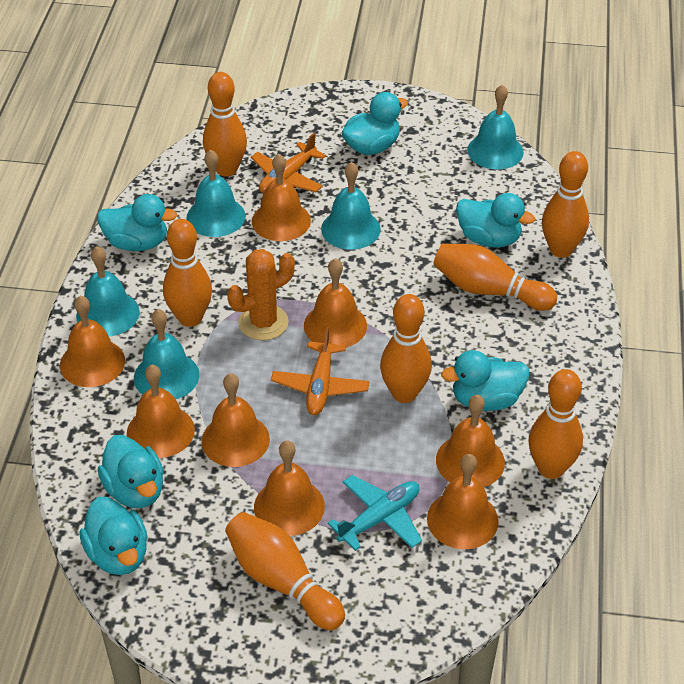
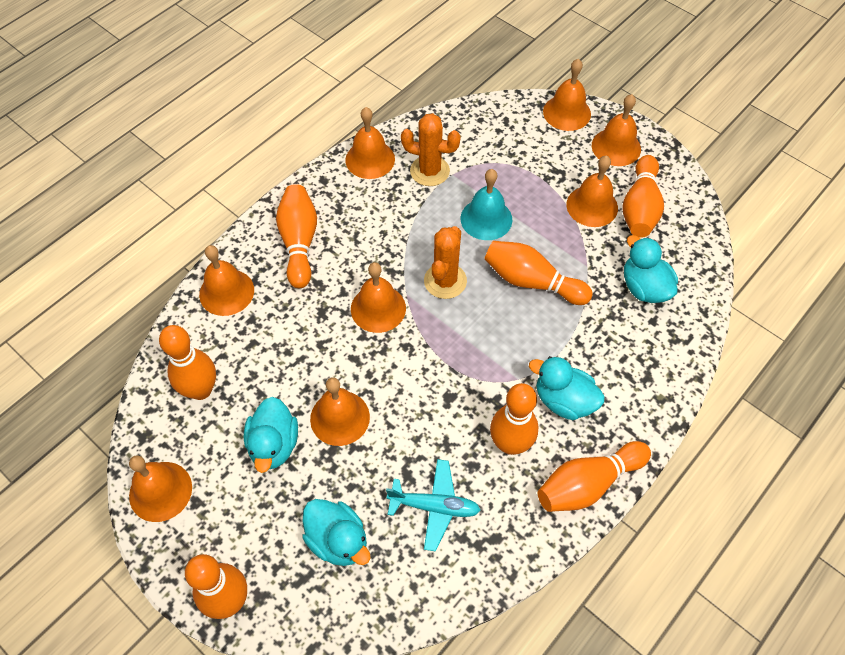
orange cactus: 1 -> 2
orange plane: 2 -> 0
turquoise bell: 5 -> 1
turquoise duck: 6 -> 4

